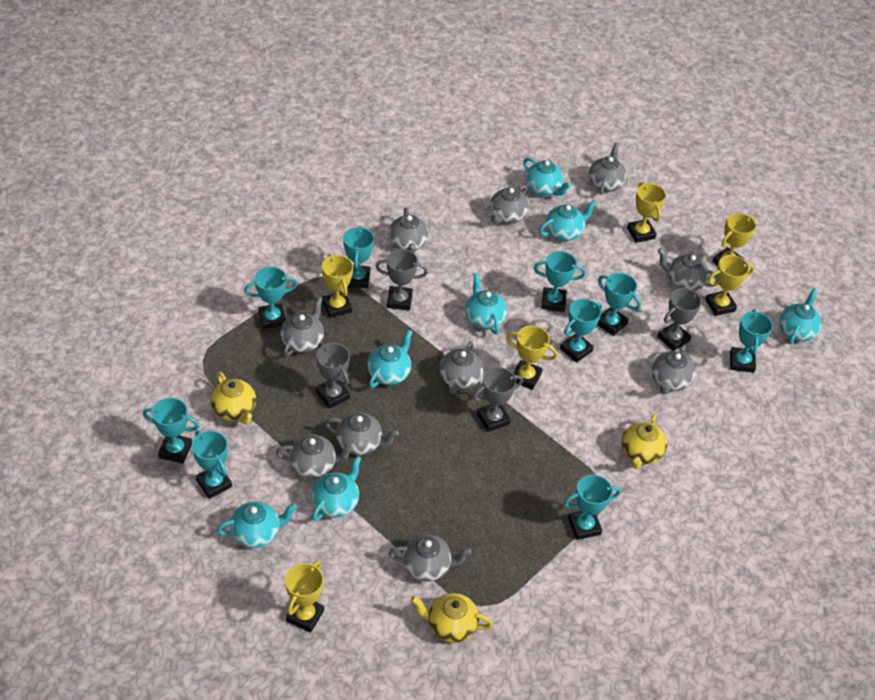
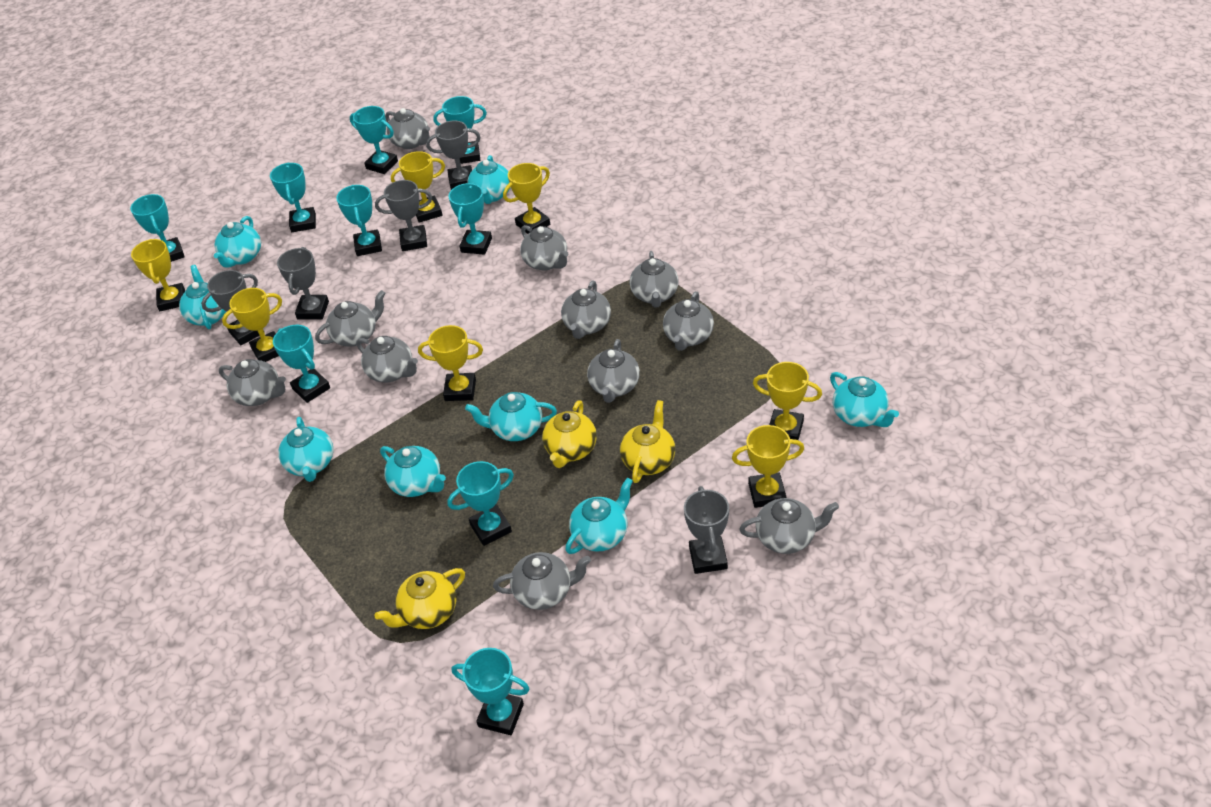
grey teapot: 10 -> 11
grey trophy: 4 -> 5
turquoise teapot: 7 -> 8
yellow trophy: 6 -> 7

